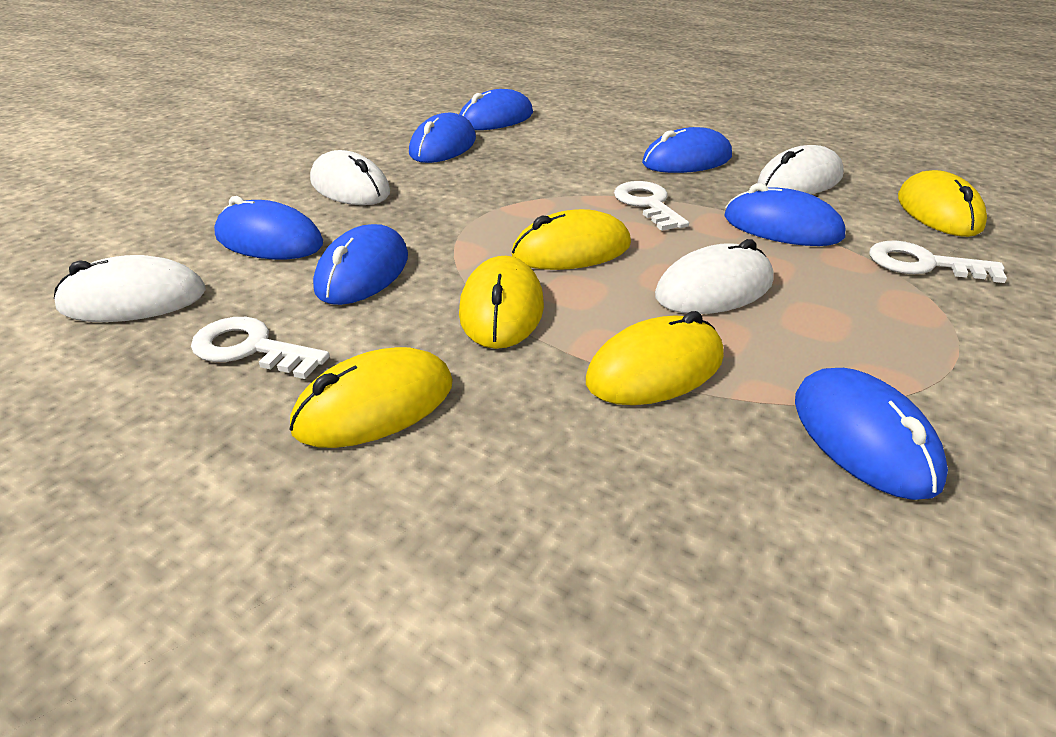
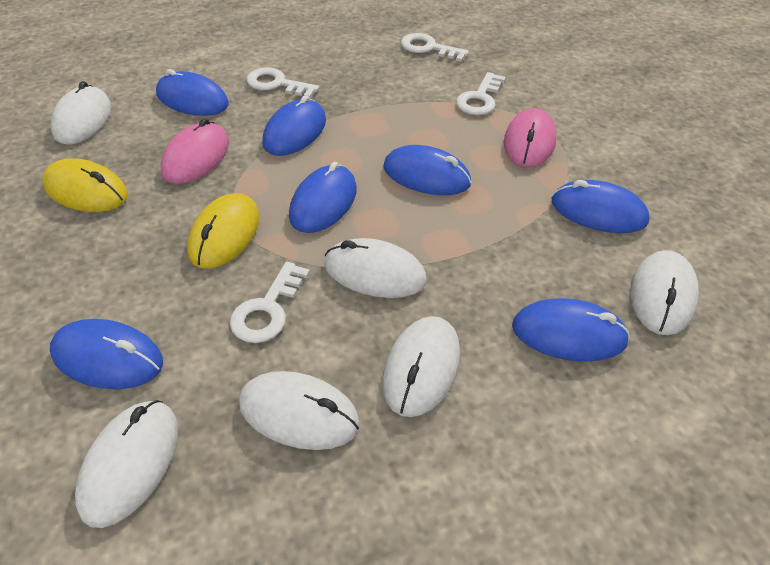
pink mouse: 0 -> 2
white key: 3 -> 4
white mouse: 4 -> 6
yellow mouse: 5 -> 2

